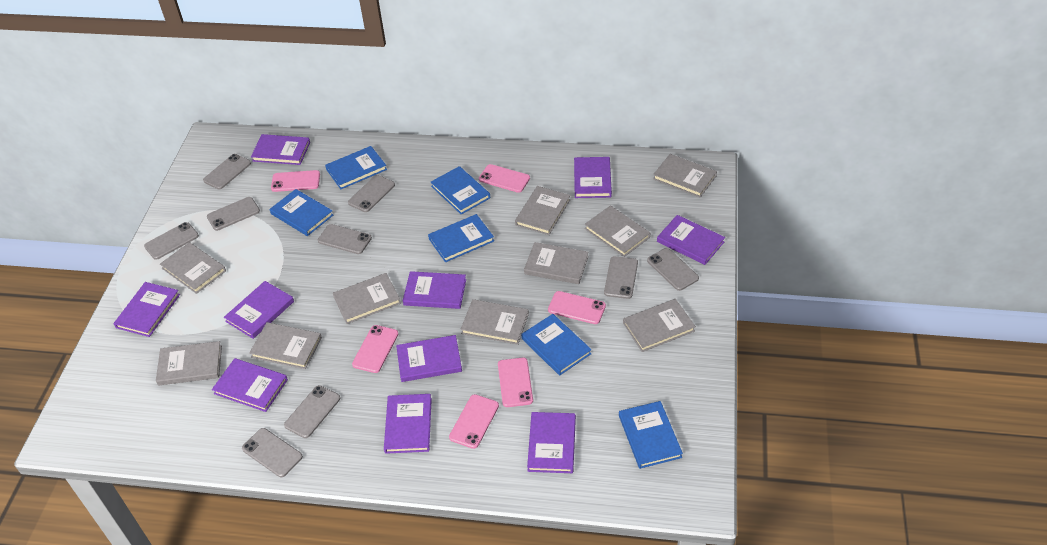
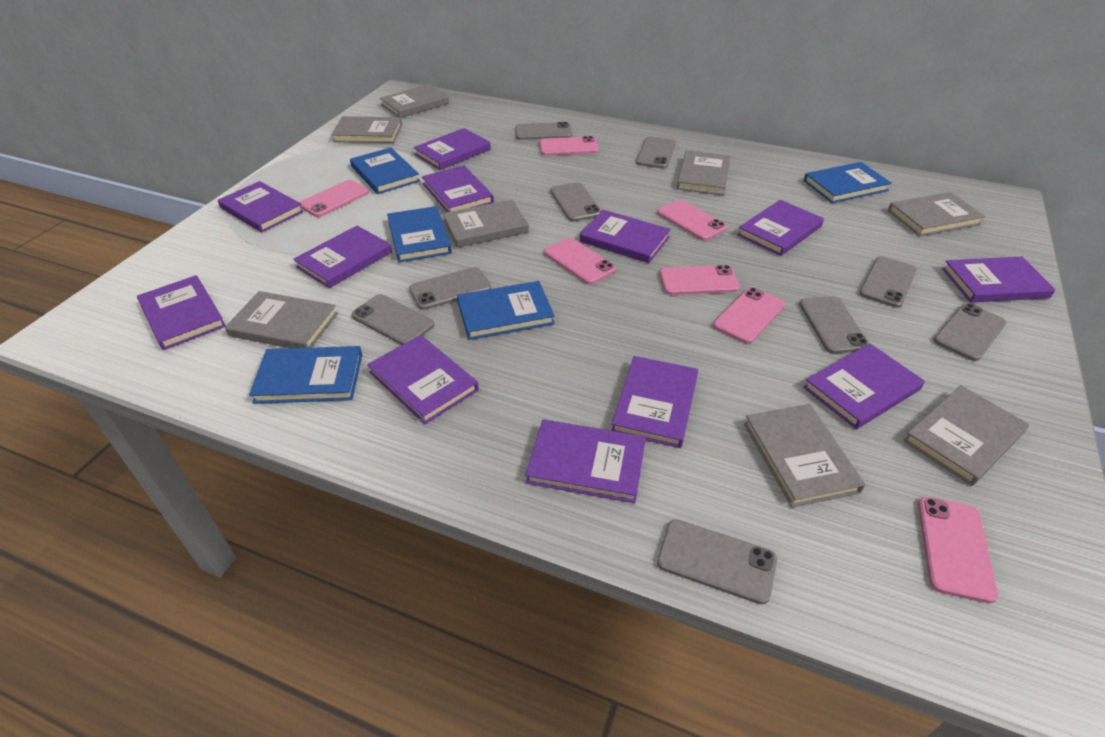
blue book: 6 -> 5
grey book: 10 -> 8
pink phone: 6 -> 7
purple book: 10 -> 12

